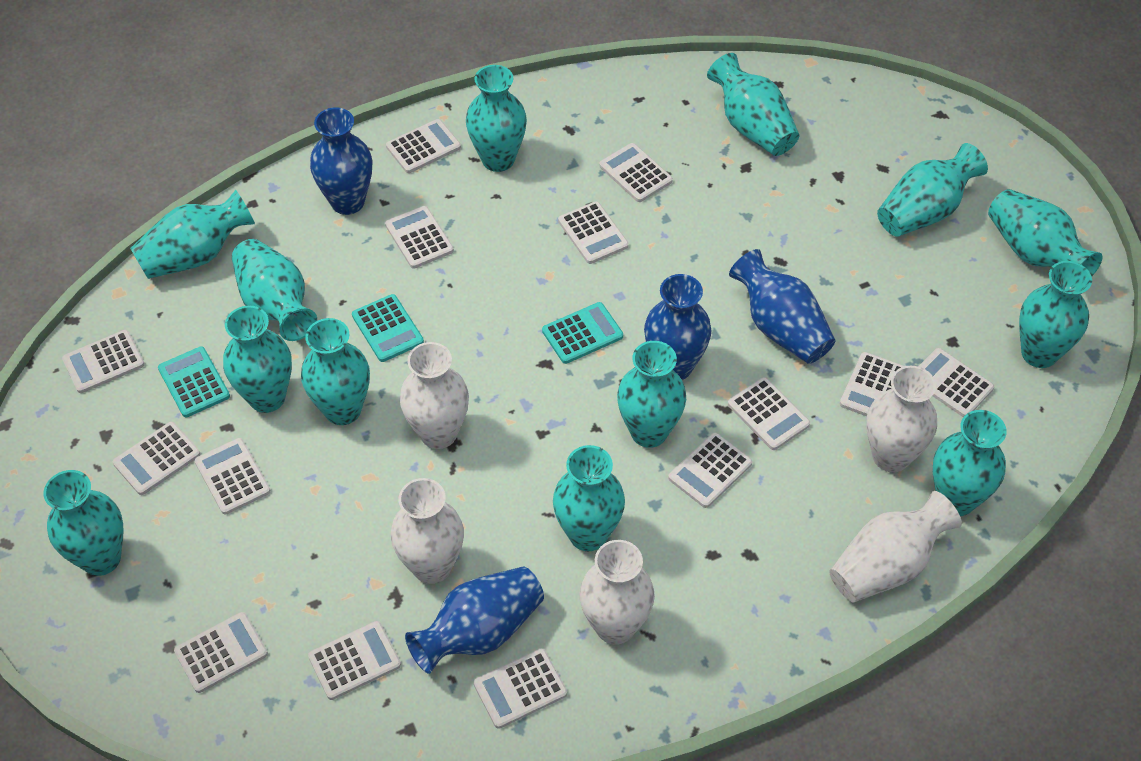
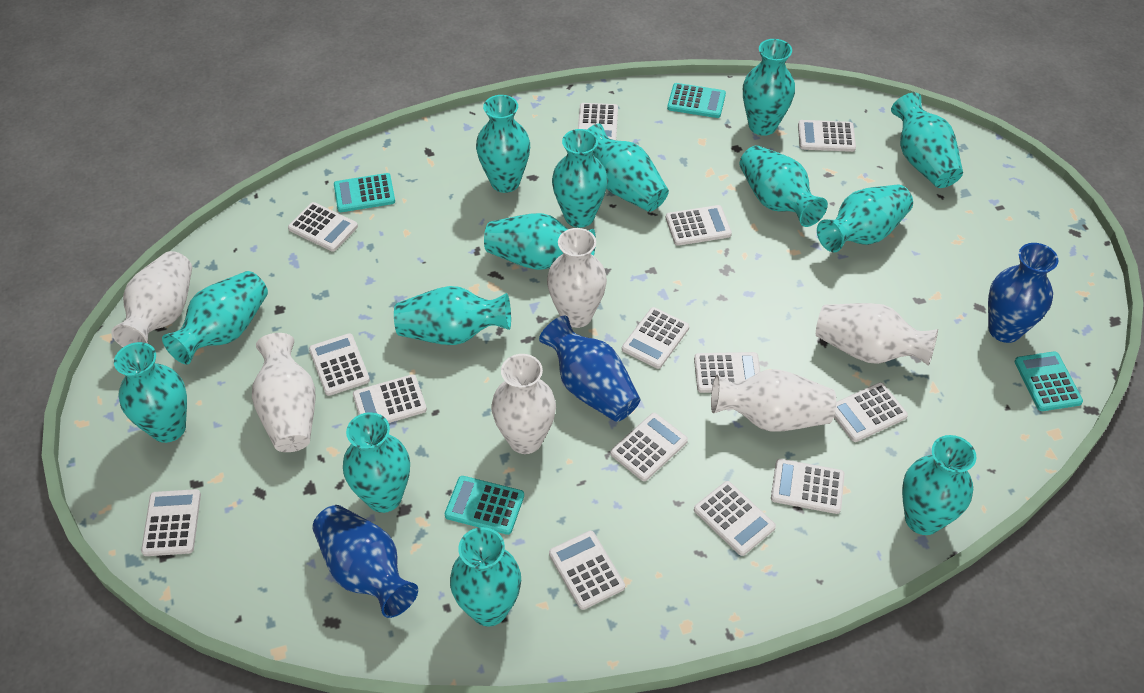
blue vase: 4 -> 3
turquoise calculator: 3 -> 4
turquoise vase: 13 -> 14
white vase: 5 -> 6

